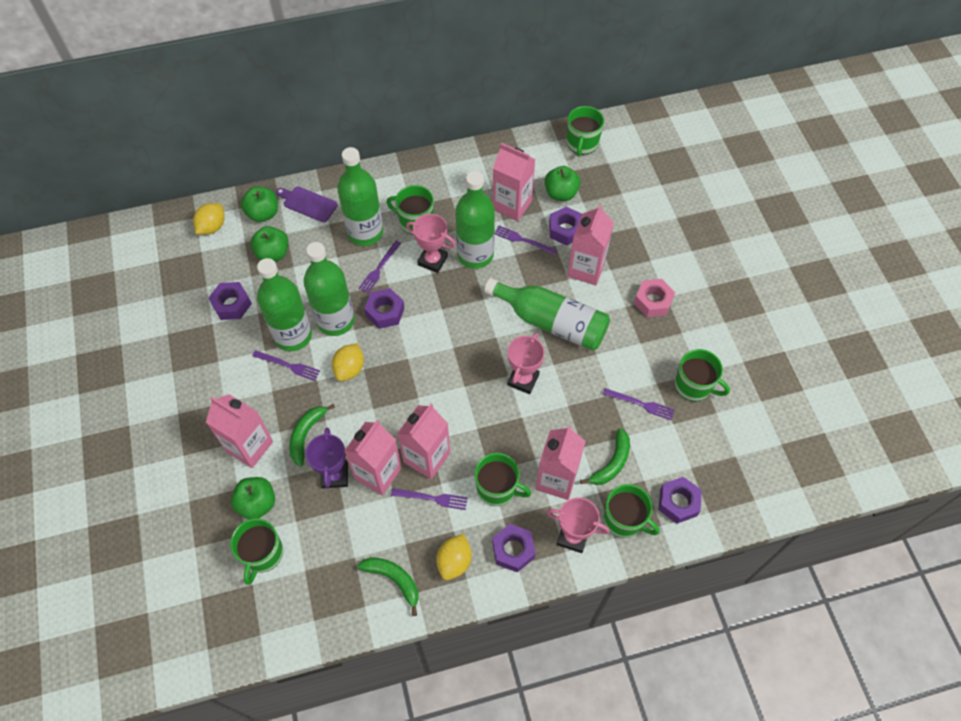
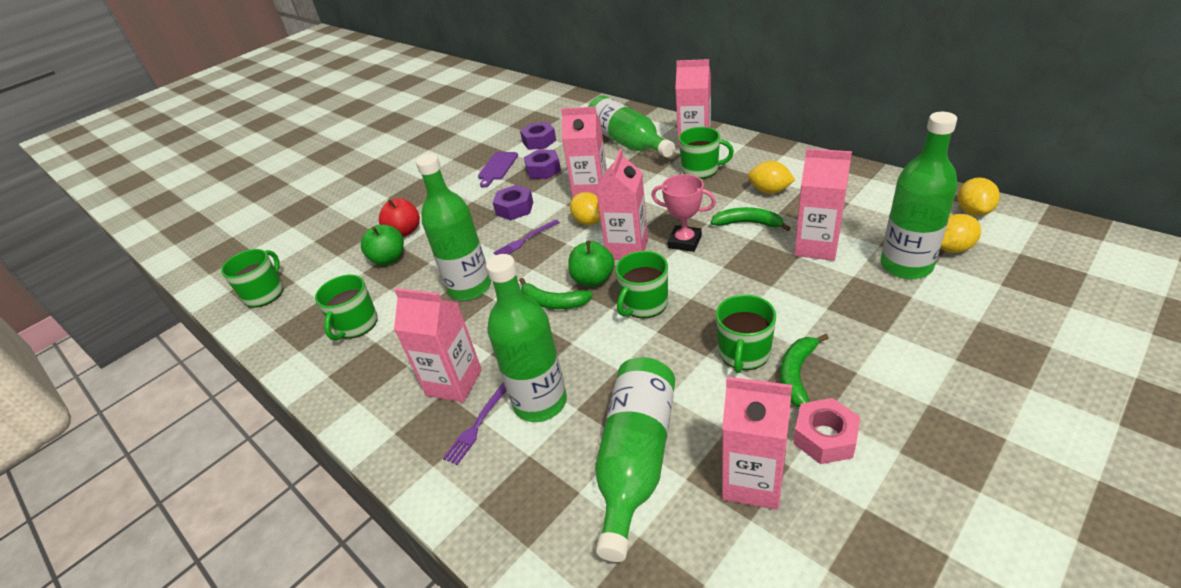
green apple: 4 -> 2
green mug: 6 -> 5
pink trophy: 3 -> 1
purple fork: 5 -> 2
purple nut: 5 -> 3
purple trophy: 1 -> 0
red apple: 0 -> 1
yellow lemon: 3 -> 4

